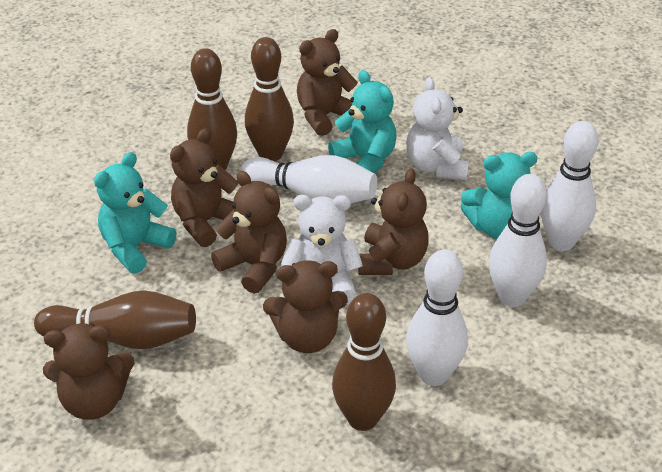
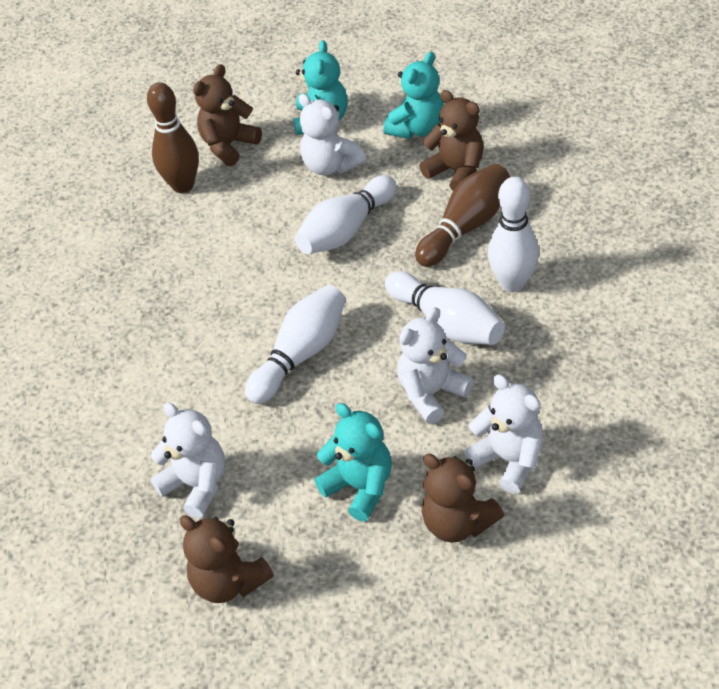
brown bowling pin: 4 -> 2
brown teddy bear: 6 -> 4
white teddy bear: 2 -> 4

